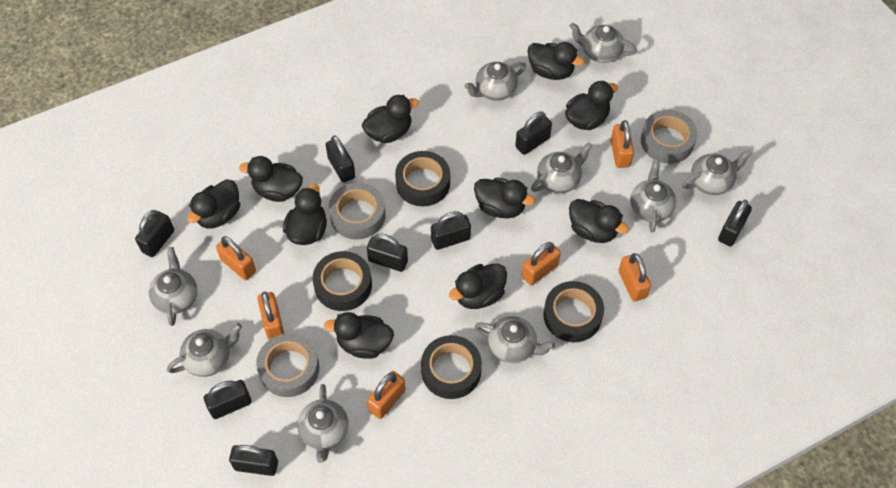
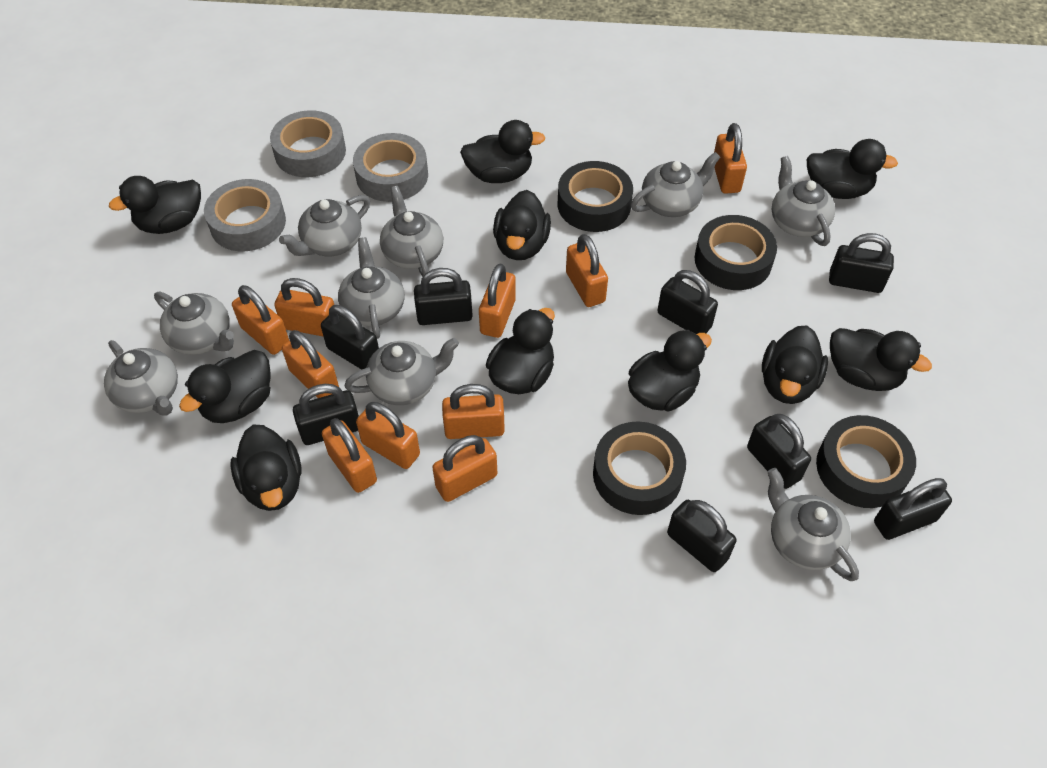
orange padlock: 6 -> 10

